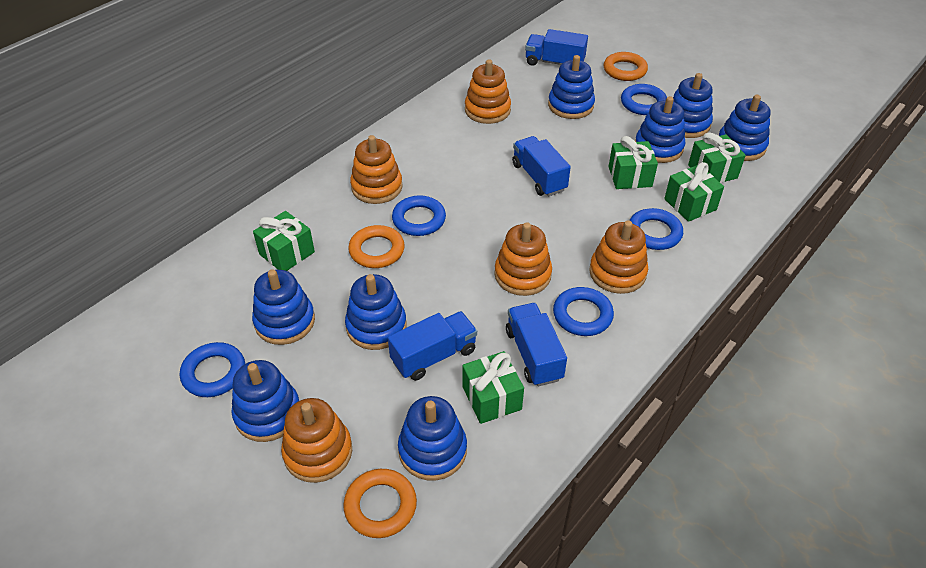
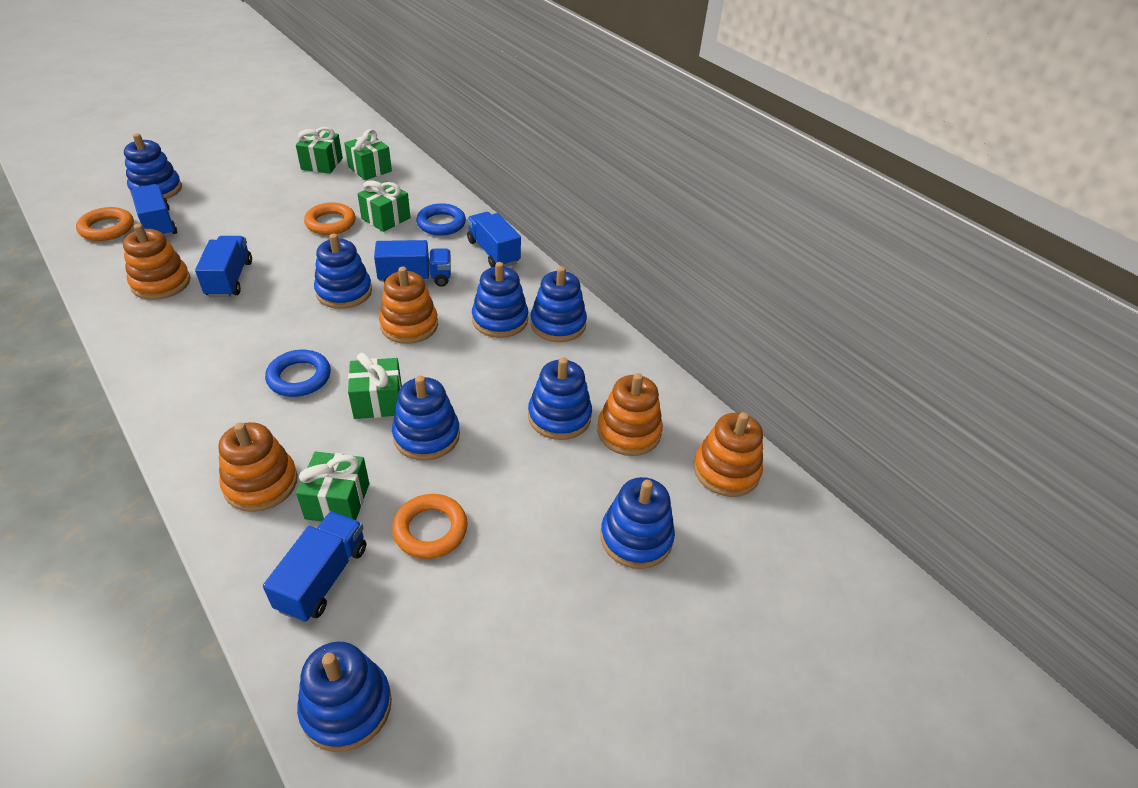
blue ring: 5 -> 2
blue truck: 4 -> 5

